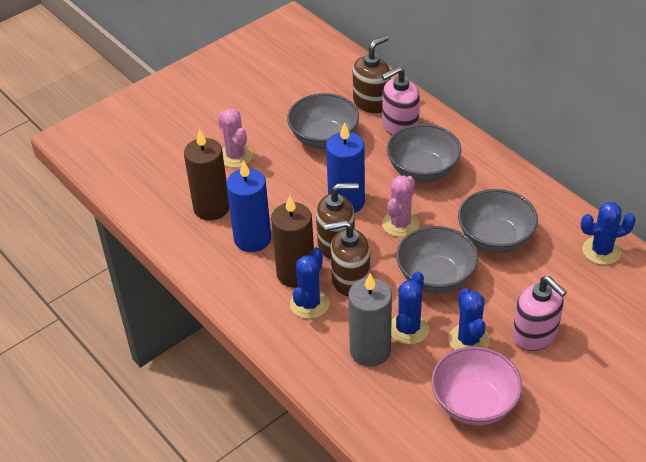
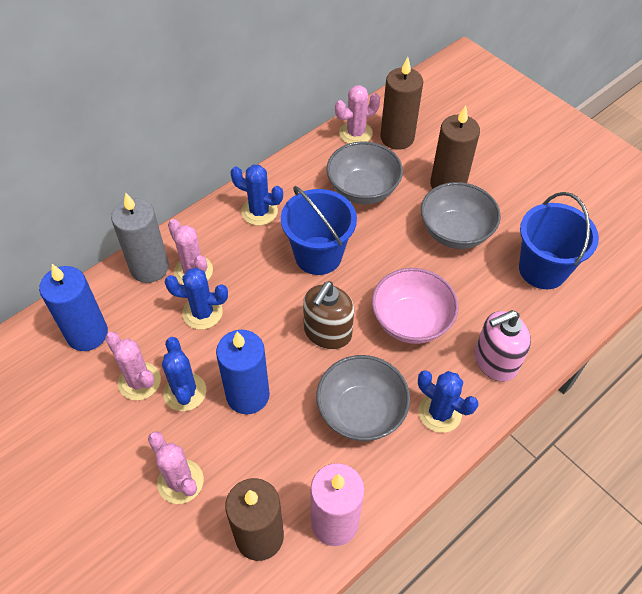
blue bucket: 0 -> 2
brown candle: 2 -> 3
brown soap dispenser: 3 -> 1
grey bowl: 4 -> 3
pink cactus: 2 -> 4
pink candle: 0 -> 1
pink soap dispenser: 2 -> 1

